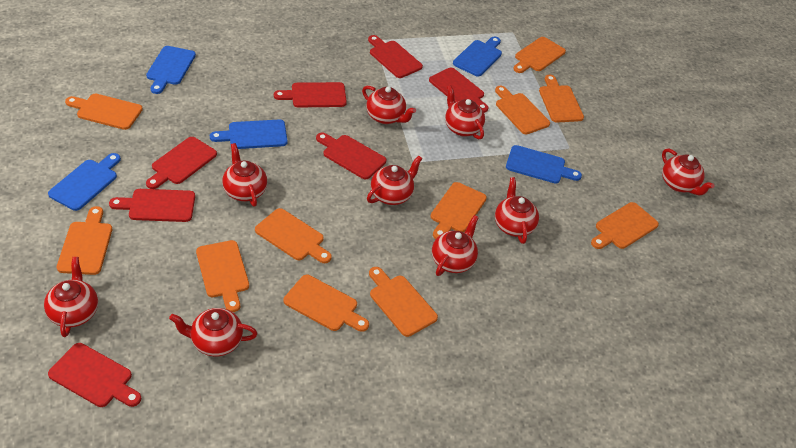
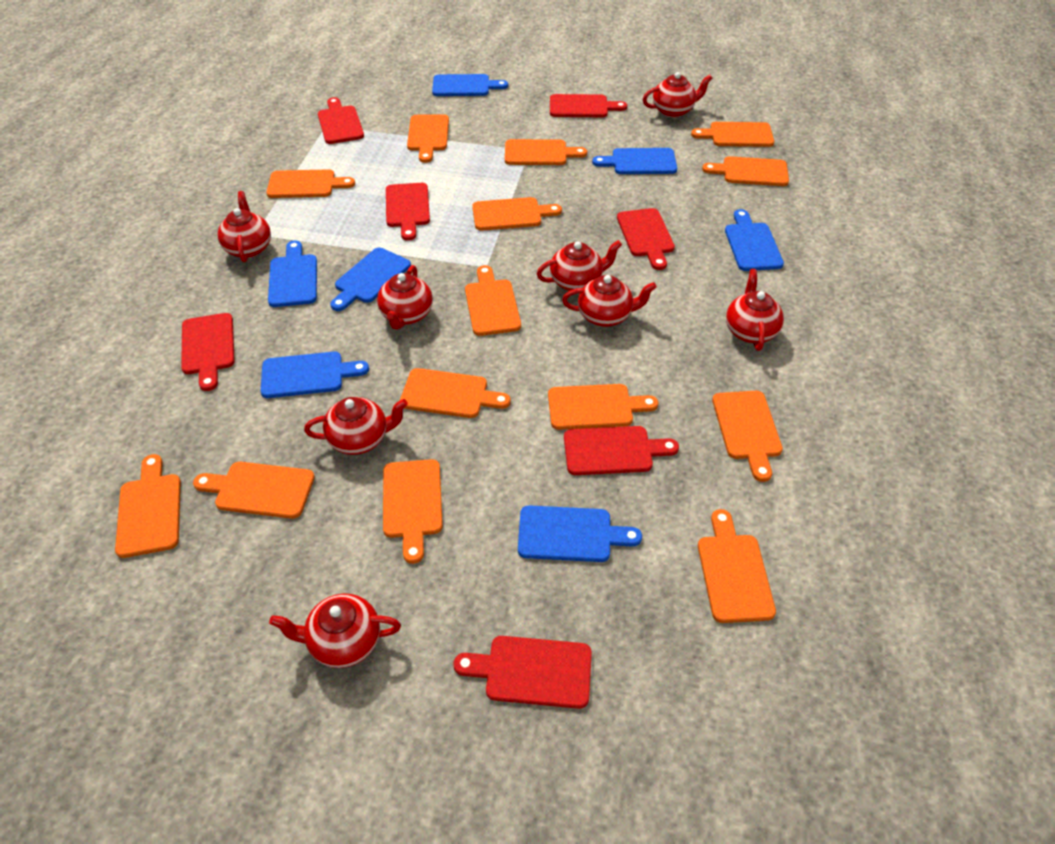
blue cutting board: 5 -> 7
orange cutting board: 11 -> 14
red teapot: 9 -> 8

